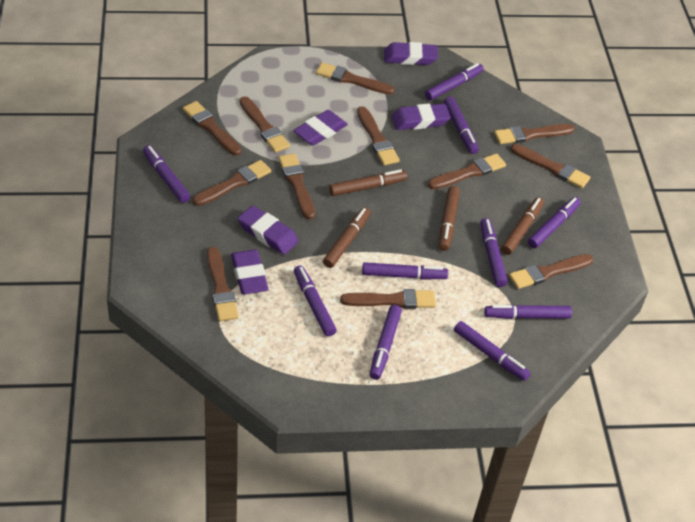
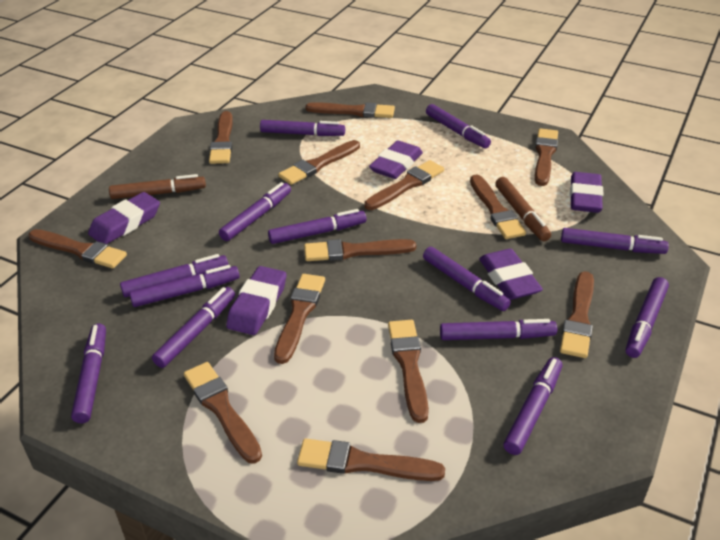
brown brush: 12 -> 13
brown marker: 4 -> 2
purple marker: 10 -> 13

